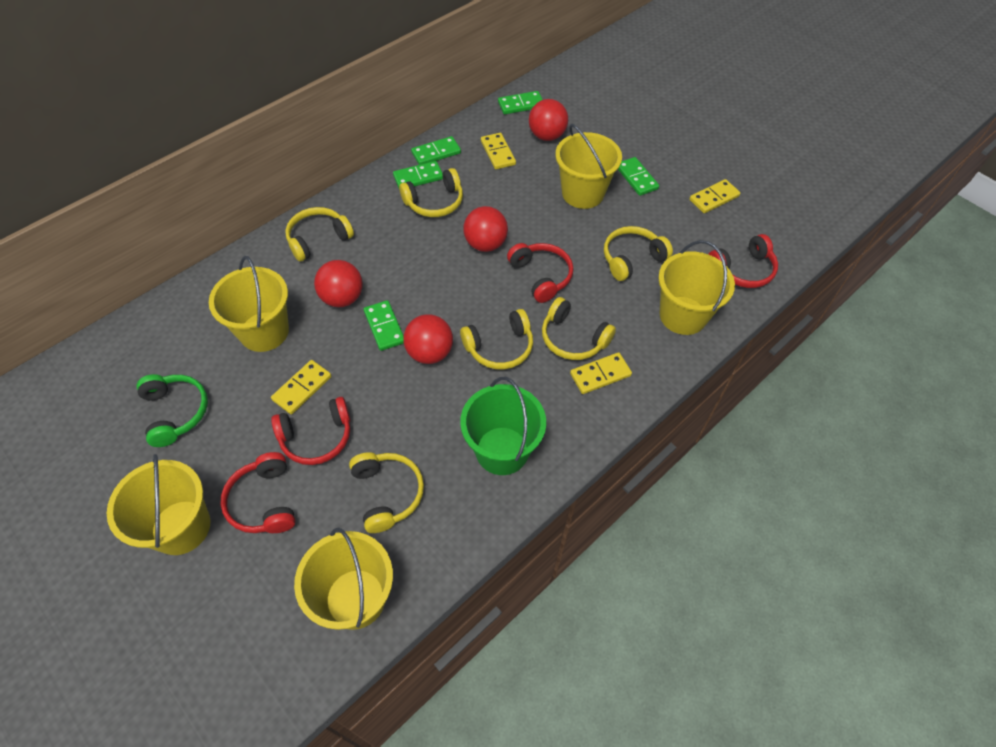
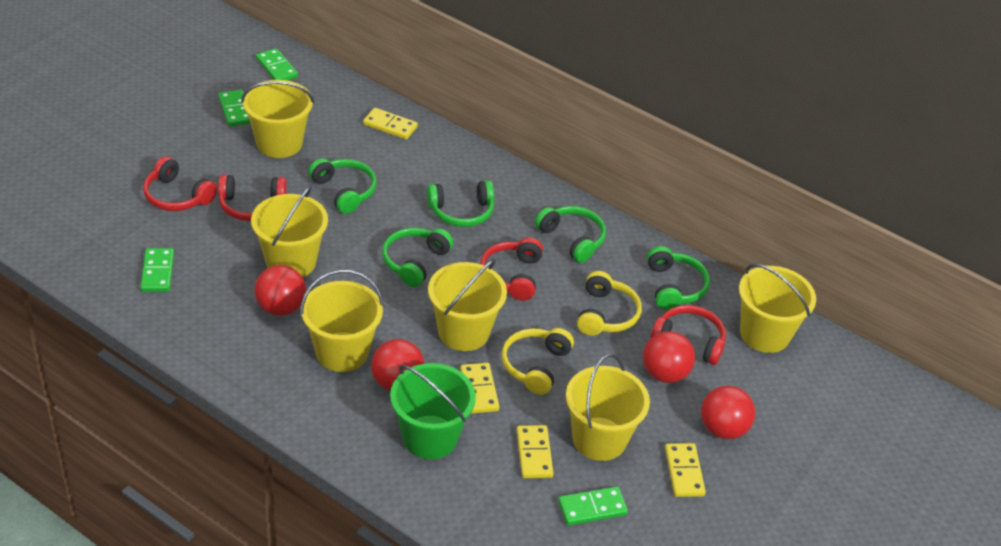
green domino: 5 -> 4
green headphones: 1 -> 5
yellow bucket: 5 -> 6
yellow headphones: 6 -> 2

